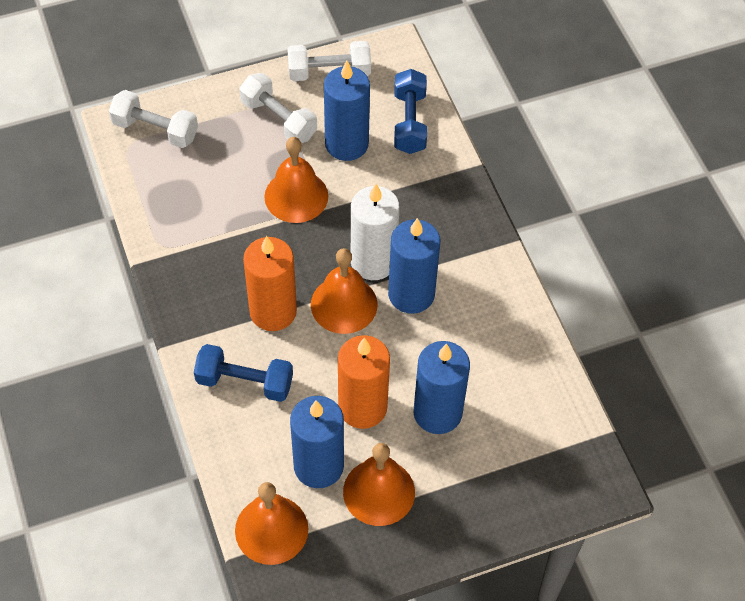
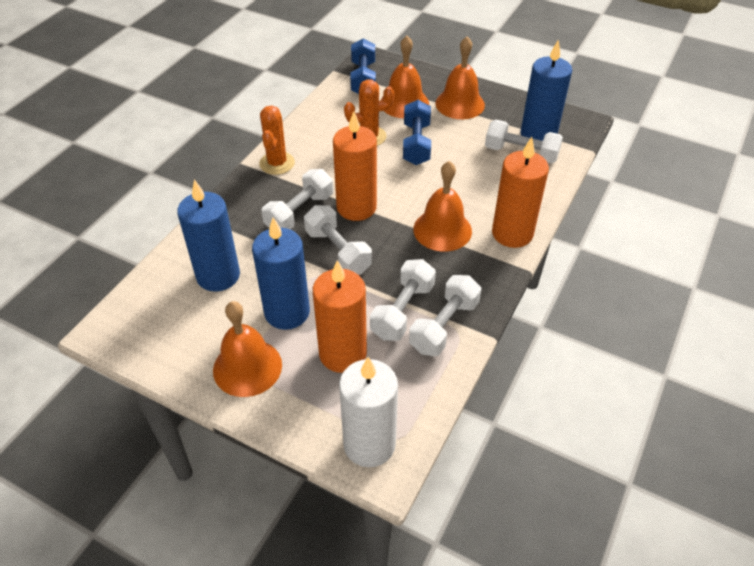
blue candle: 4 -> 3
orange cactus: 0 -> 2
orange candle: 2 -> 3
white dumbbell: 3 -> 5

